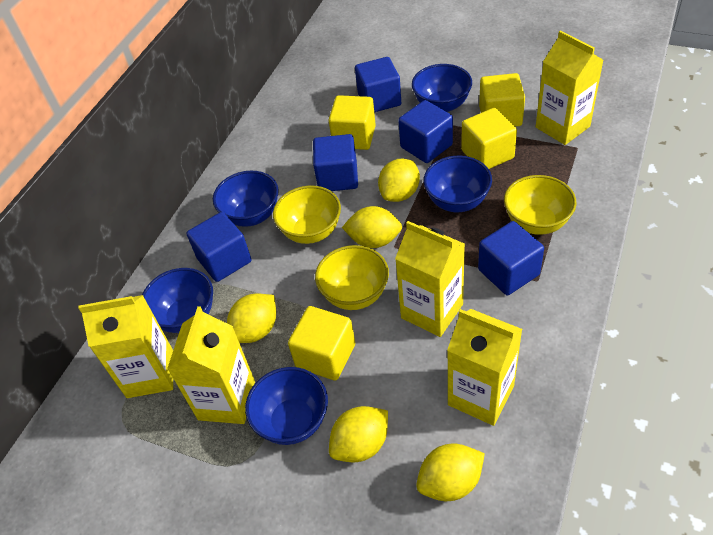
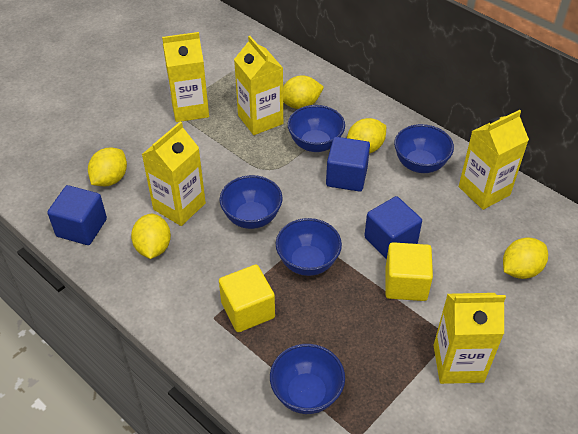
blue cube: 5 -> 3
yellow bowl: 3 -> 0
yellow cube: 4 -> 2

